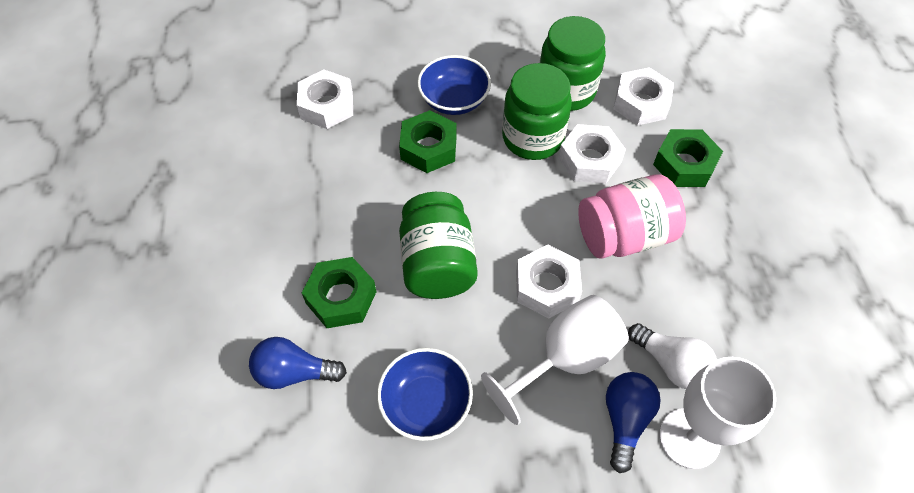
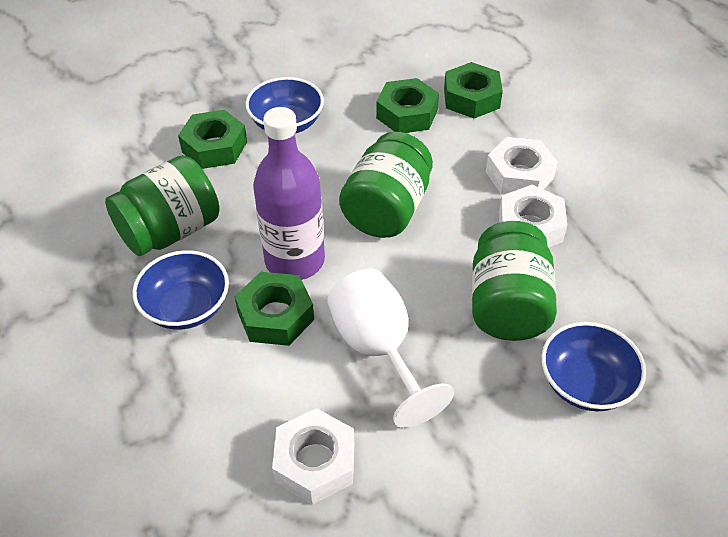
blue bowl: 2 -> 3
blue light bulb: 2 -> 0
green nut: 3 -> 4
pink jar: 1 -> 0
purple bottle: 0 -> 1
white goblet: 2 -> 1
white light bulb: 1 -> 0
white nut: 4 -> 3

